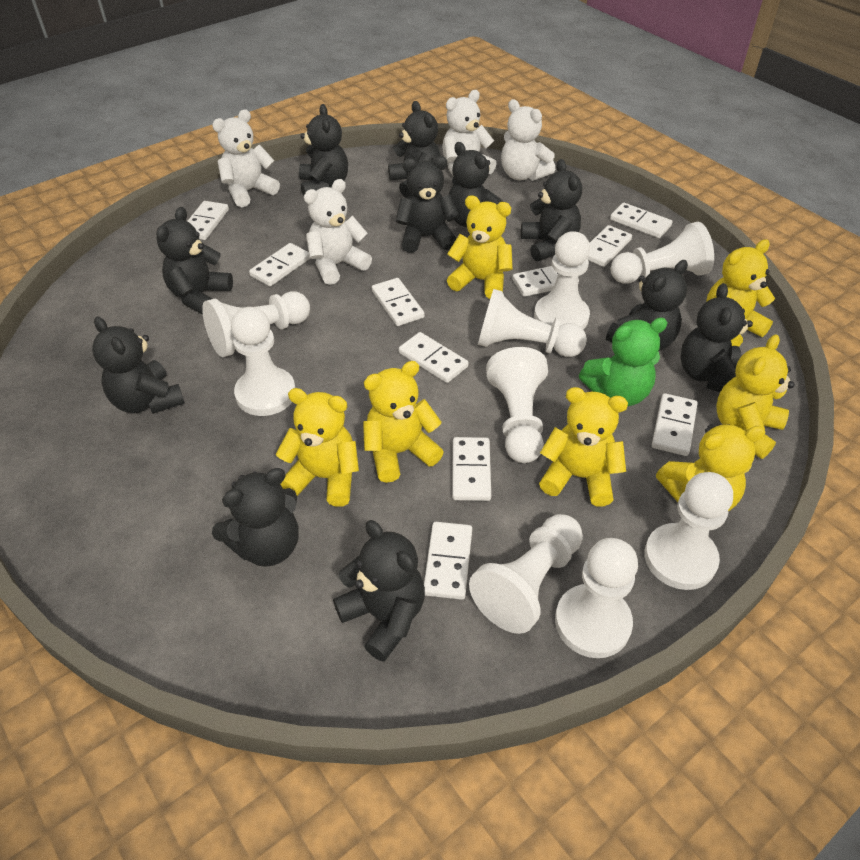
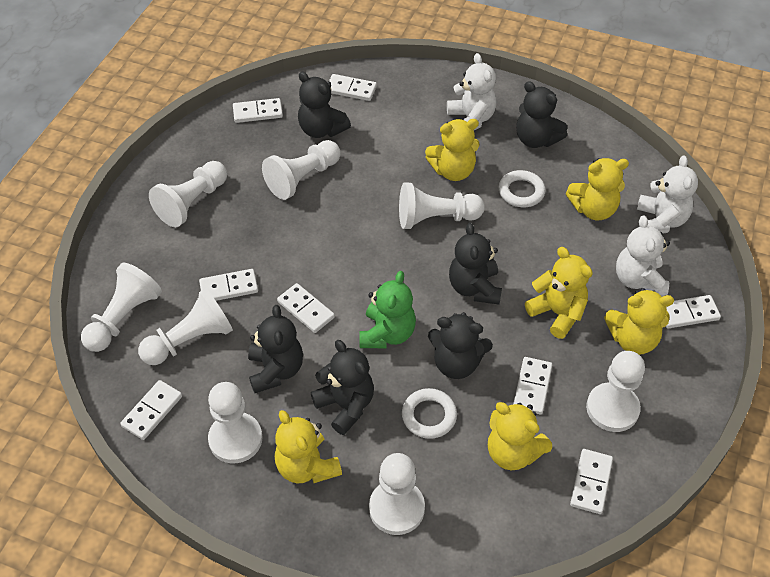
black teddy bear: 11 -> 6
white domino: 10 -> 8
white pawn: 9 -> 8
white ring: 0 -> 2
white teddy bear: 4 -> 3
yellow teddy bear: 7 -> 6

